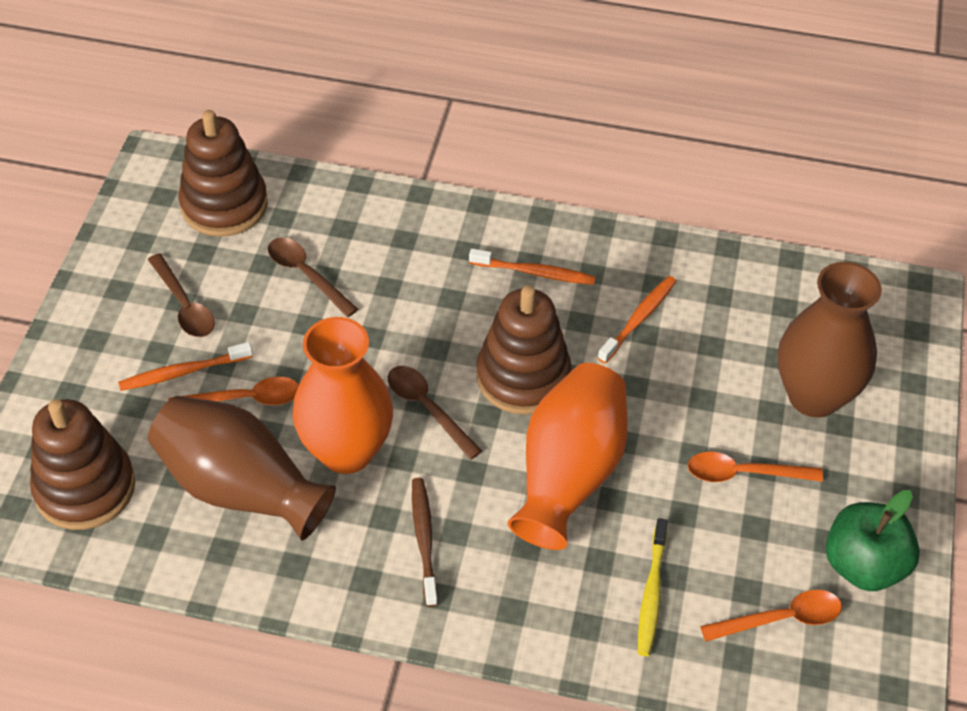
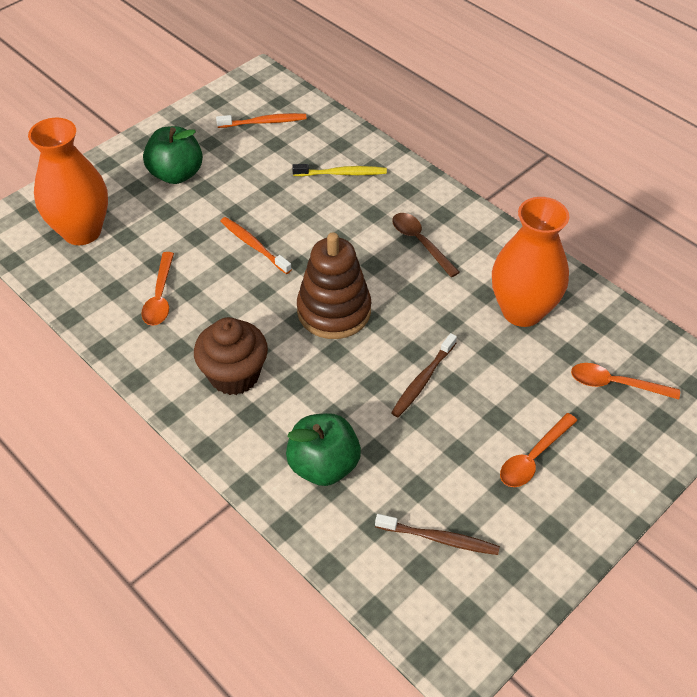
brown cupcake: 0 -> 1
brown spoon: 3 -> 1
brown stacking toy: 3 -> 1
brown toothbrush: 1 -> 2
brown vase: 2 -> 0
green apple: 1 -> 2
orange toothbrush: 3 -> 2

